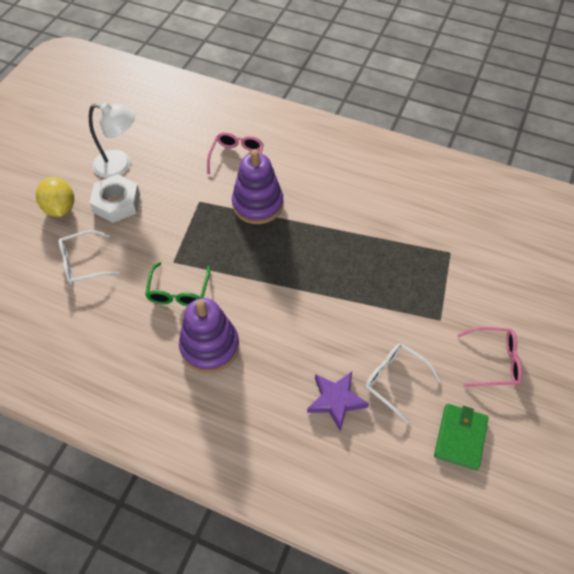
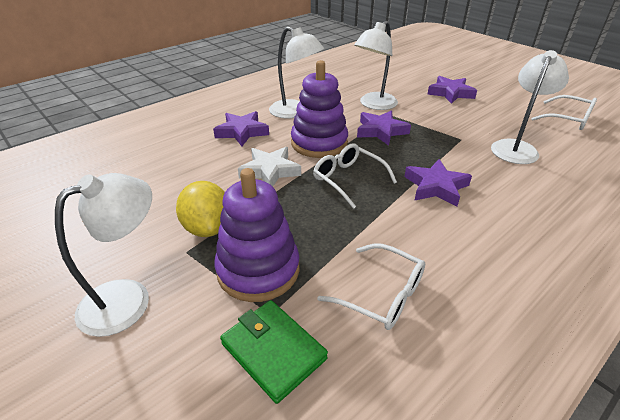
green glasses: 1 -> 0
pink glasses: 2 -> 0
purple star: 1 -> 4
white glasses: 2 -> 3
white lamp: 1 -> 4
white nut: 1 -> 0
white star: 0 -> 1

